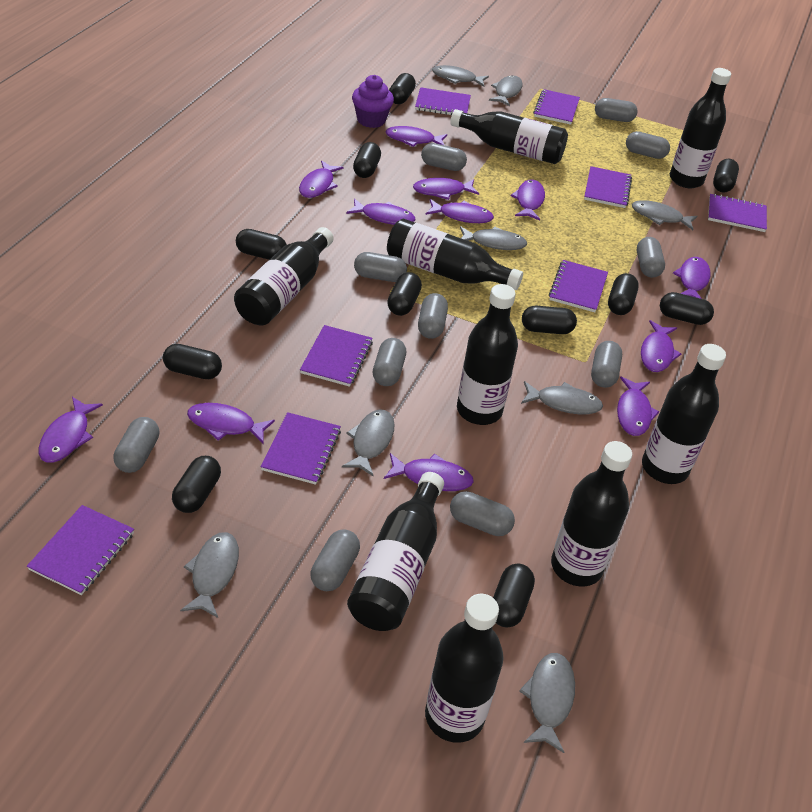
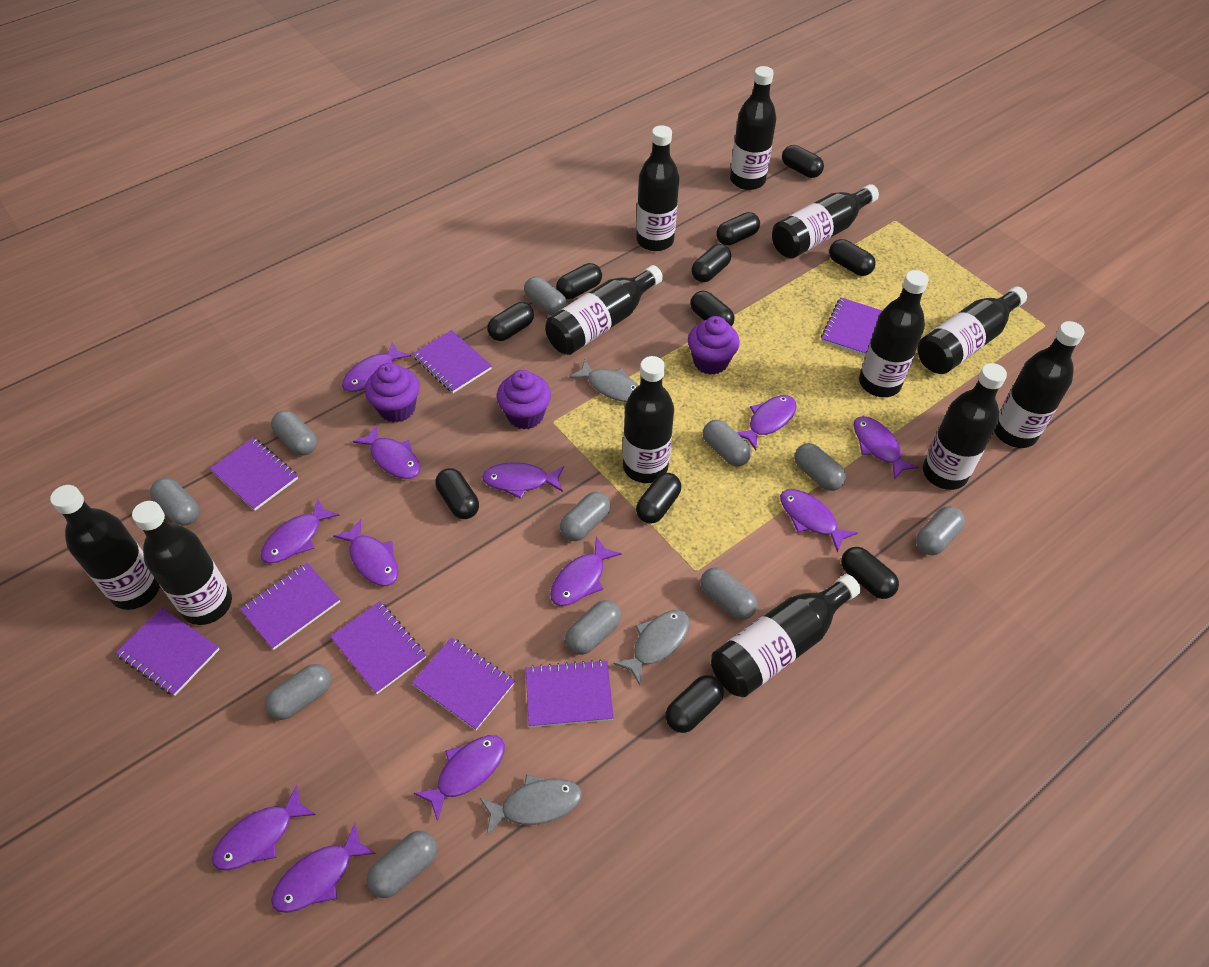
black bottle: 9 -> 12
grey fish: 8 -> 3
purple cupcake: 1 -> 3

